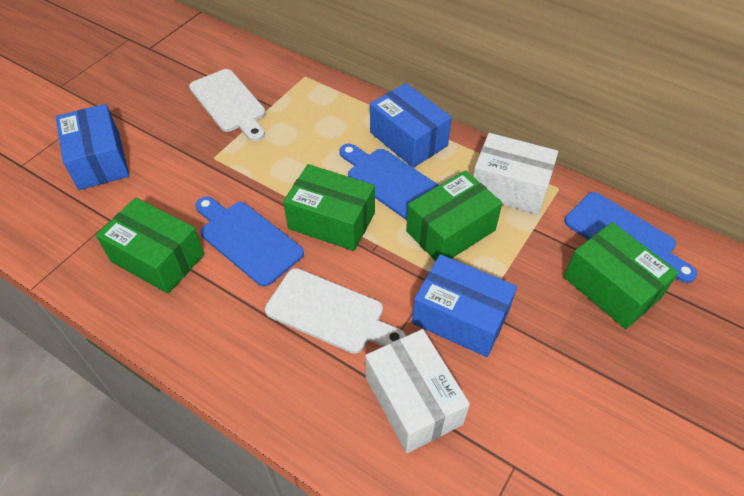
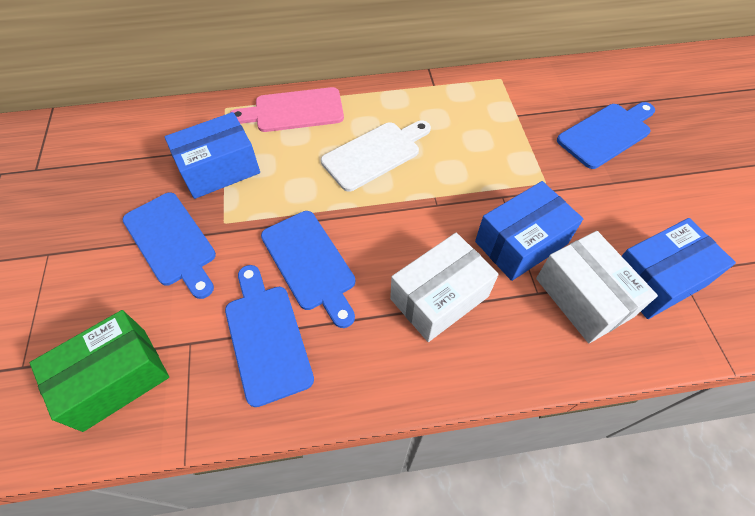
blue cutting board: 3 -> 4
green box: 4 -> 1
pink cutting board: 0 -> 1
white cutting board: 2 -> 1

